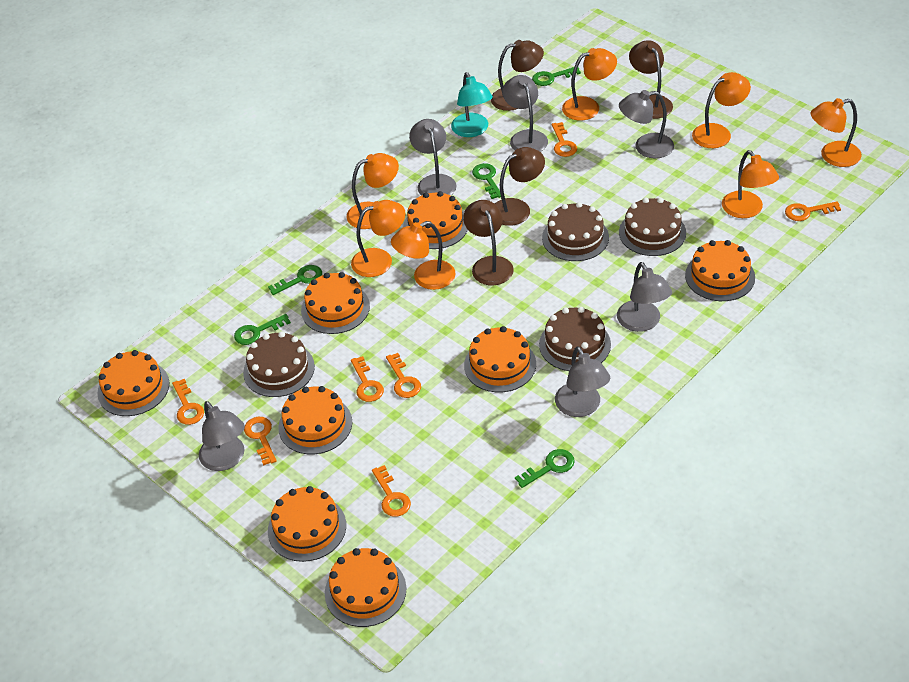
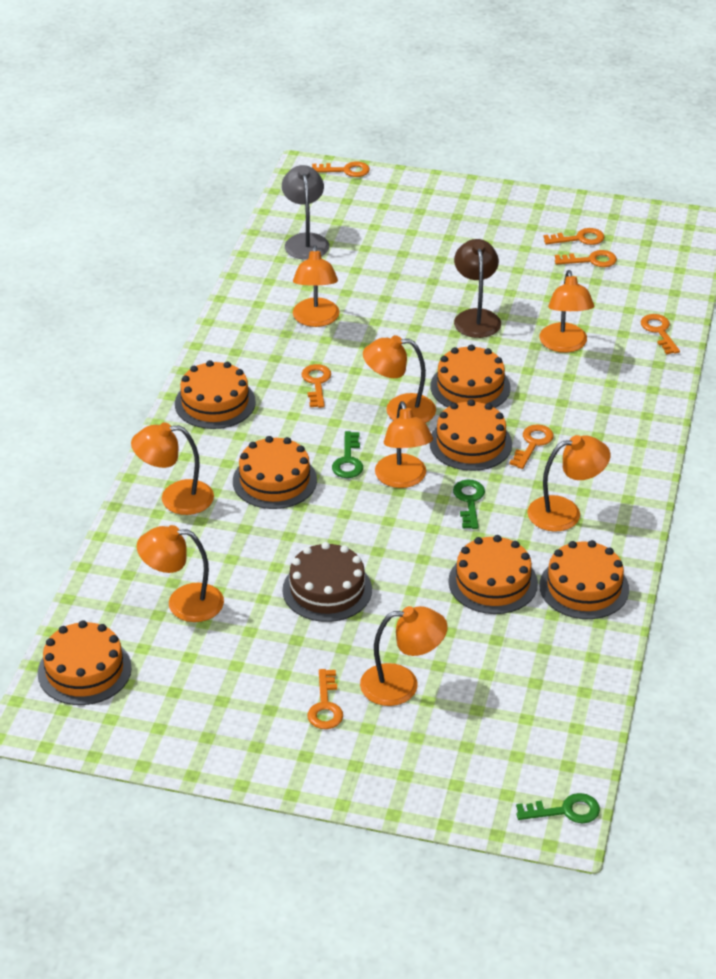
brown cake: 4 -> 1
brown lamp: 4 -> 1
green key: 5 -> 3
grey lamp: 6 -> 1
orange cake: 8 -> 7
orange lamp: 7 -> 8
turquoise lamp: 1 -> 0

